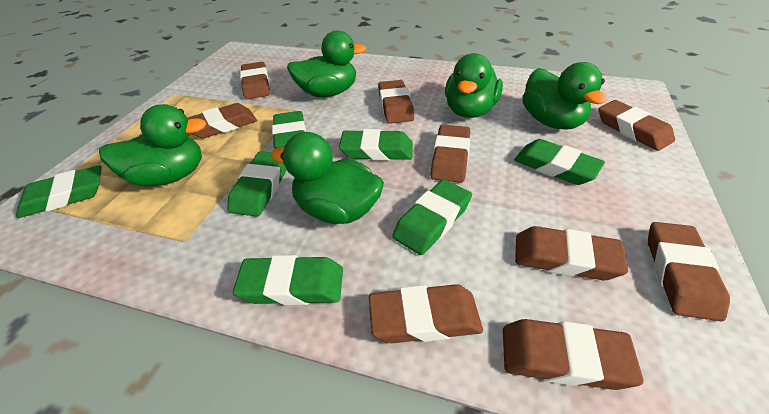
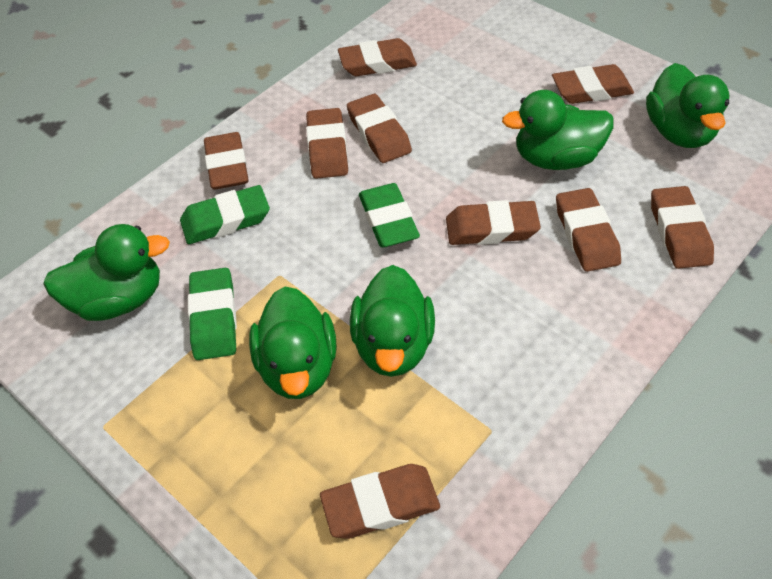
green eraser: 7 -> 3

